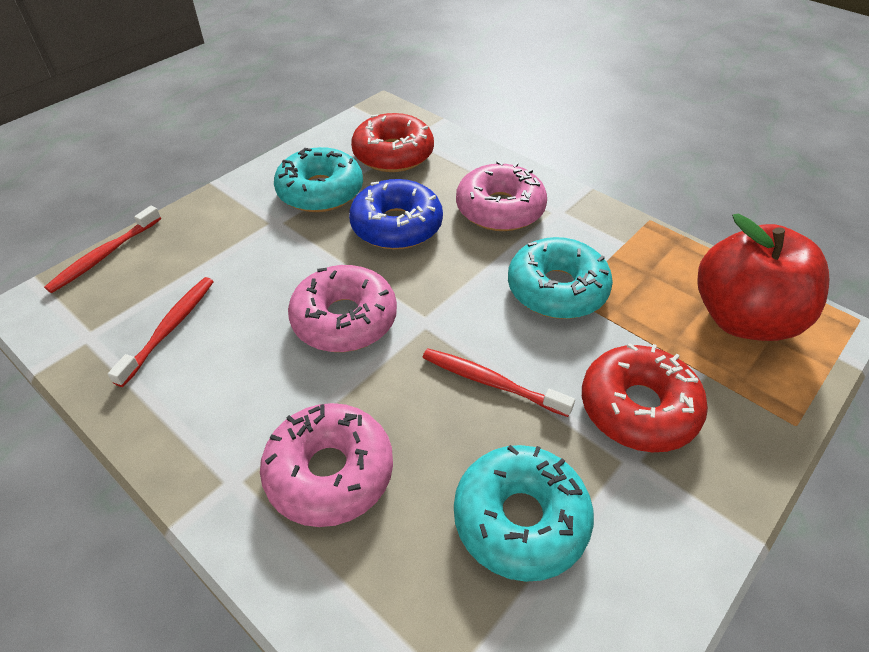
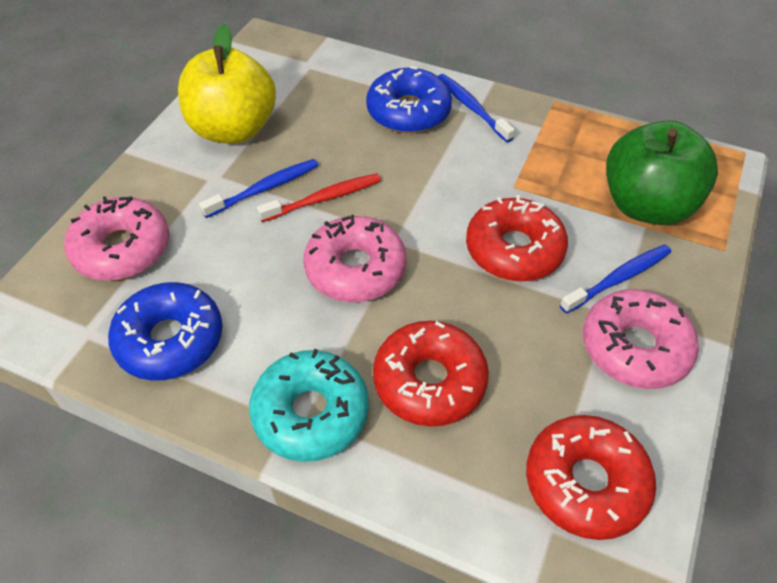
blue donut: 1 -> 2
blue toothbrush: 0 -> 3
green apple: 0 -> 1
red apple: 1 -> 0
red donut: 2 -> 3
red toothbrush: 3 -> 1
turquoise donut: 3 -> 1
yellow apple: 0 -> 1

